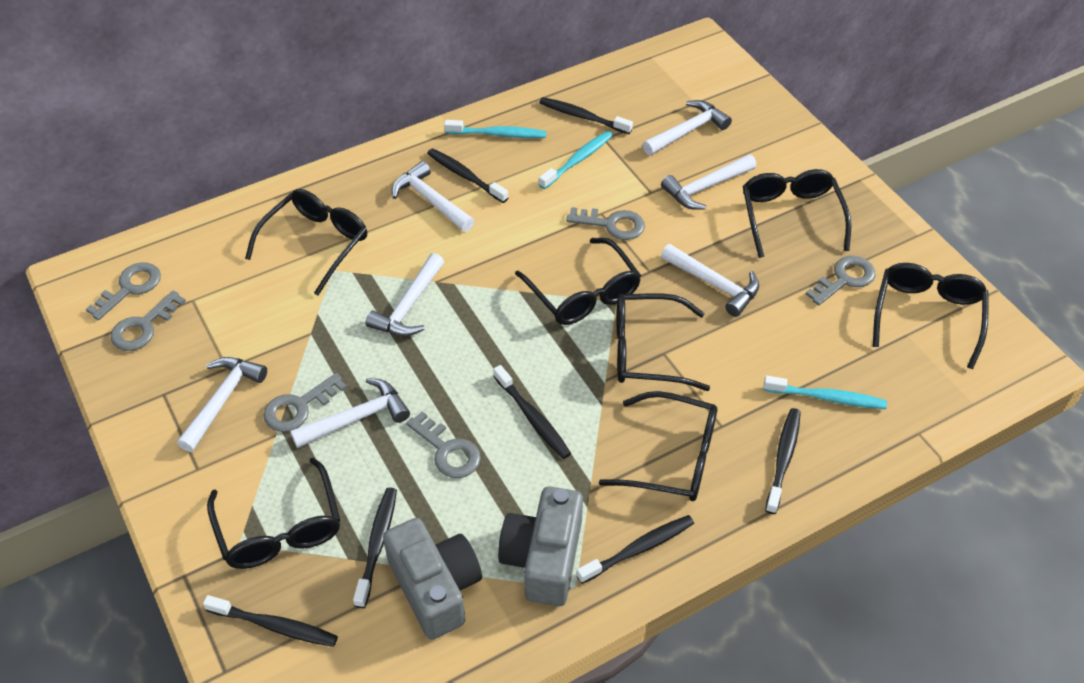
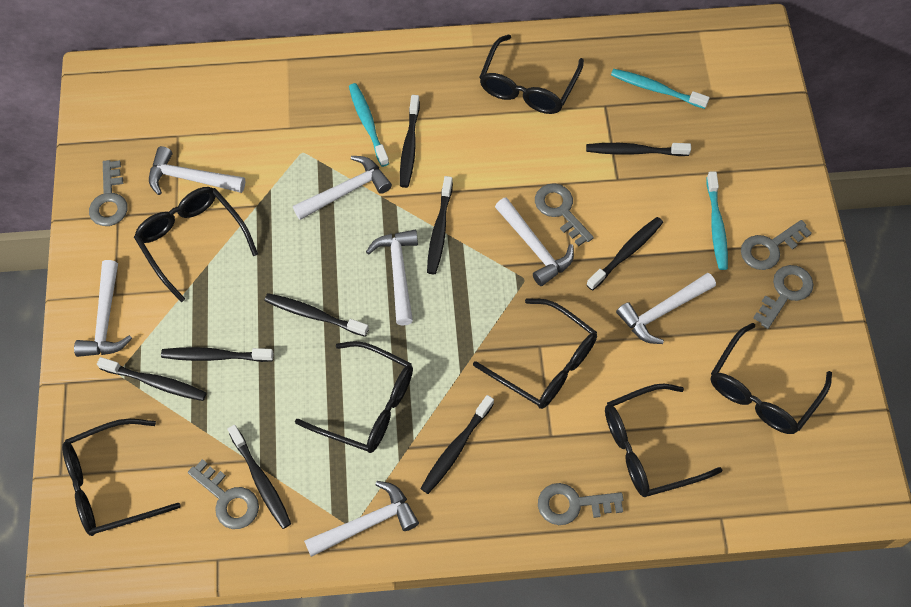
black toothbrush: 7 -> 9
grey camera: 2 -> 0

